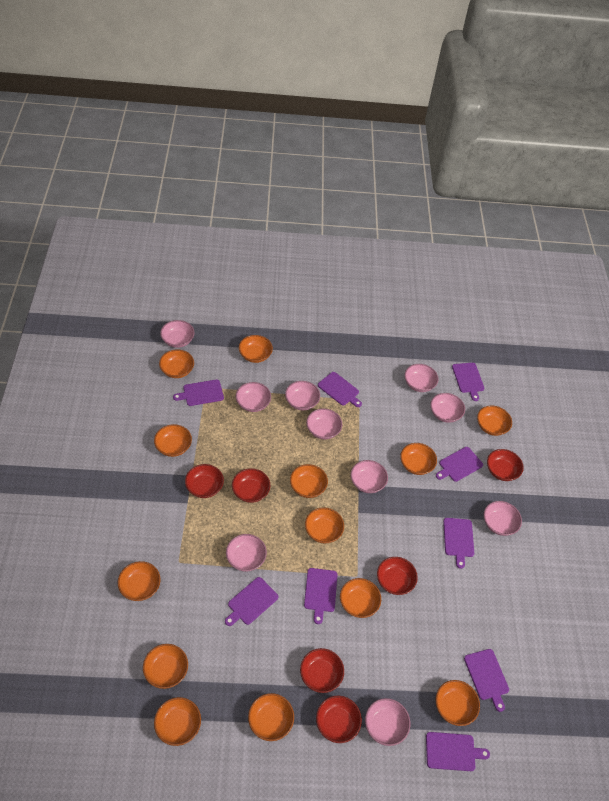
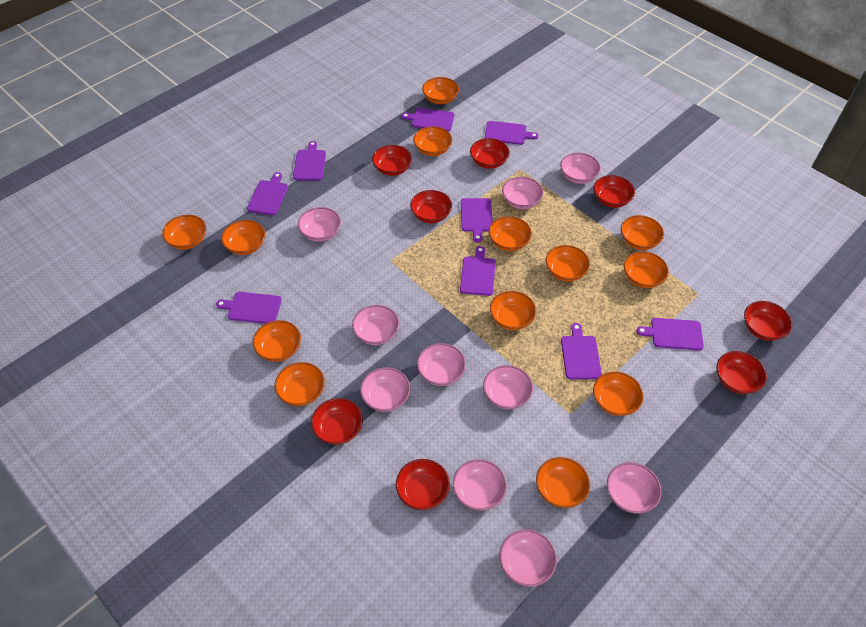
red bowl: 6 -> 8

